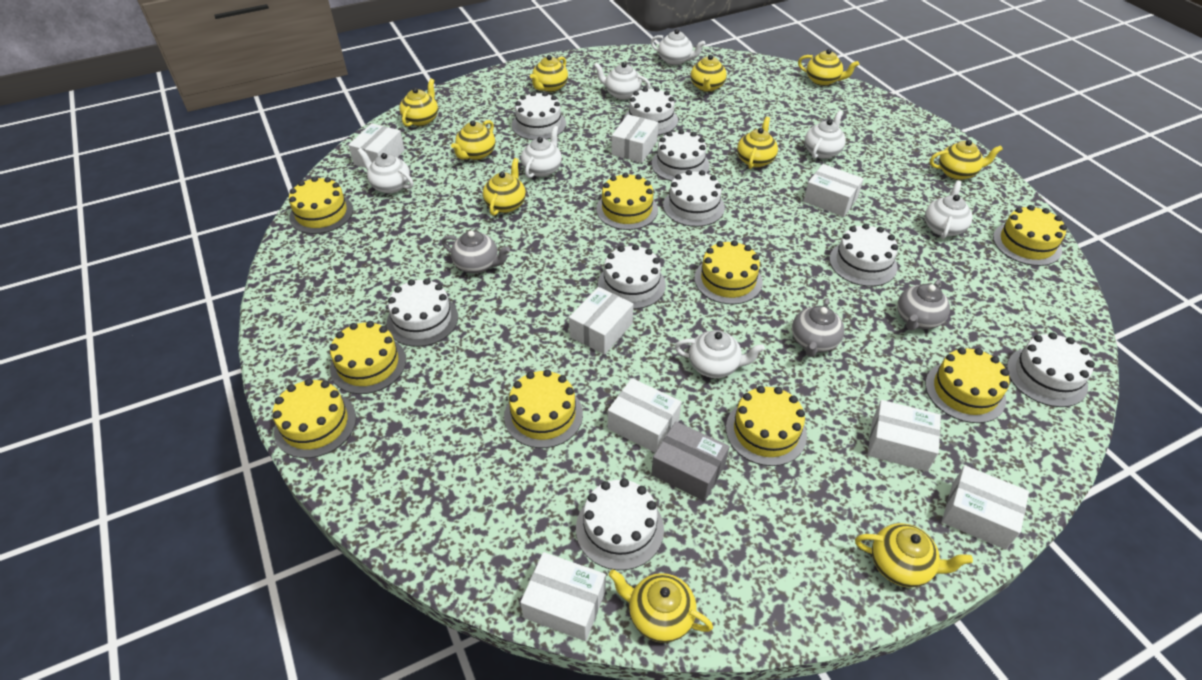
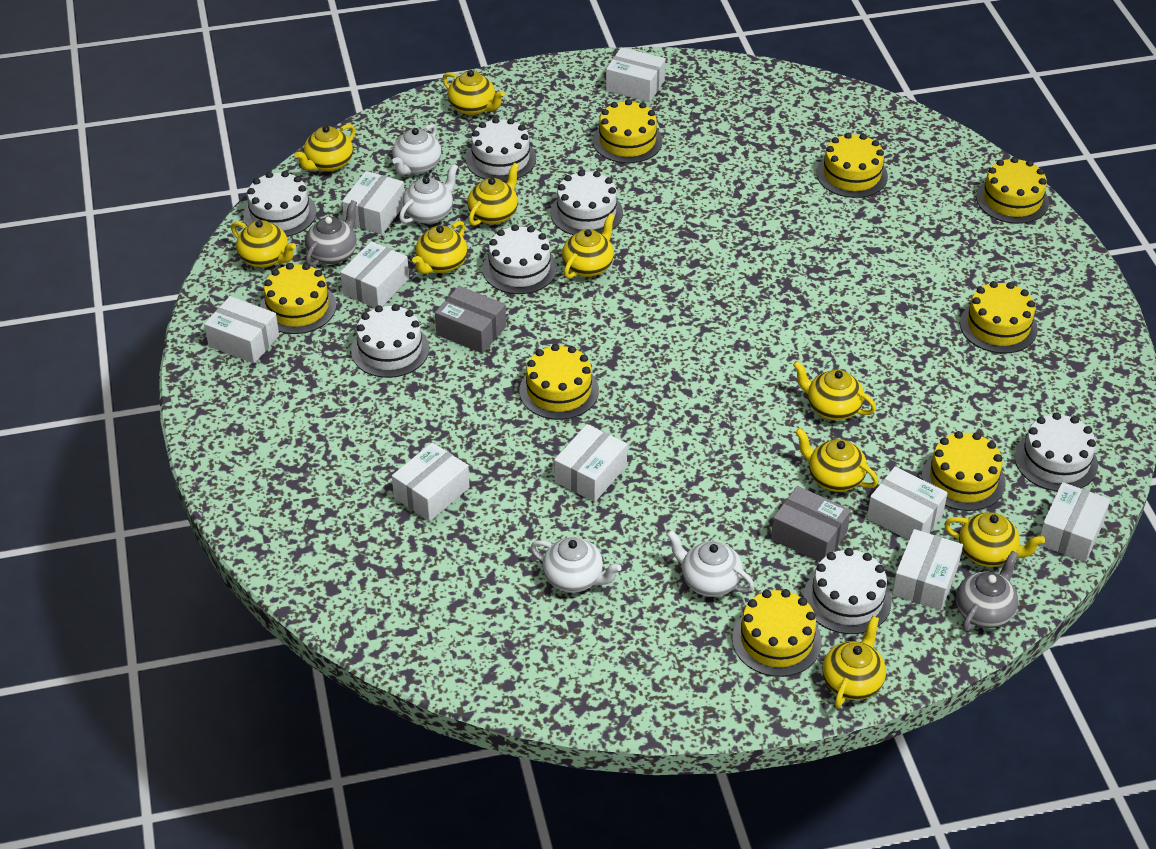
grey box: 1 -> 2
grey teapot: 3 -> 2
white box: 8 -> 9
white cake: 9 -> 7
white teapot: 7 -> 4
yellow cake: 9 -> 8

